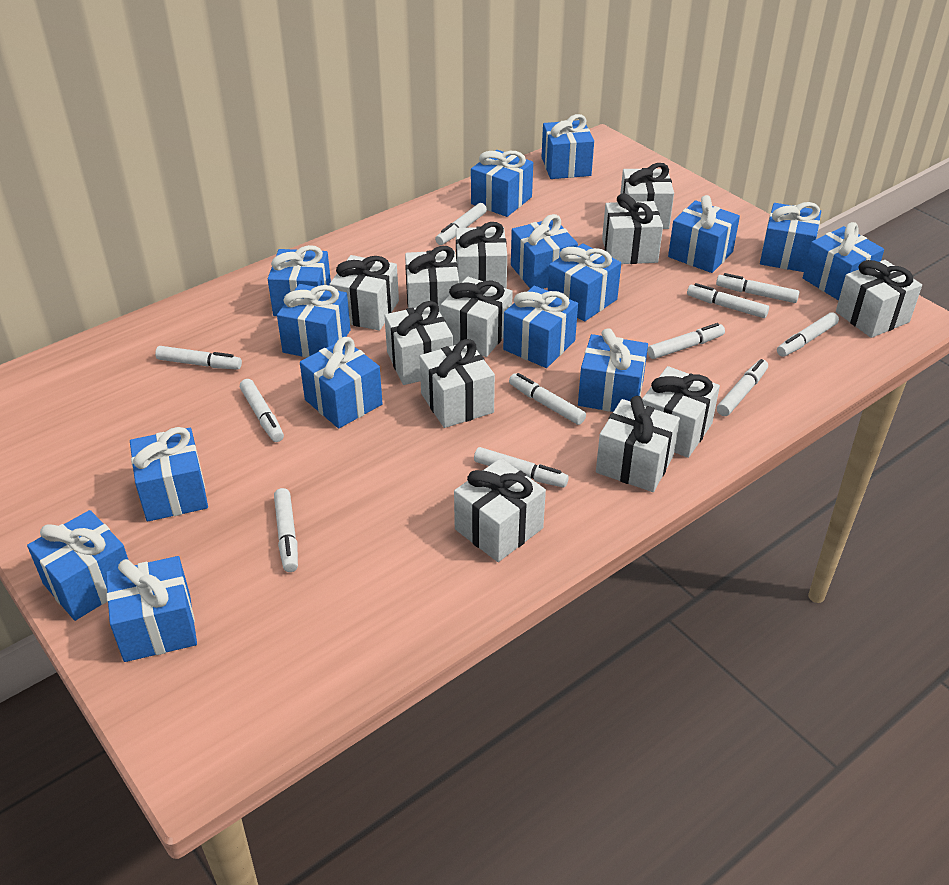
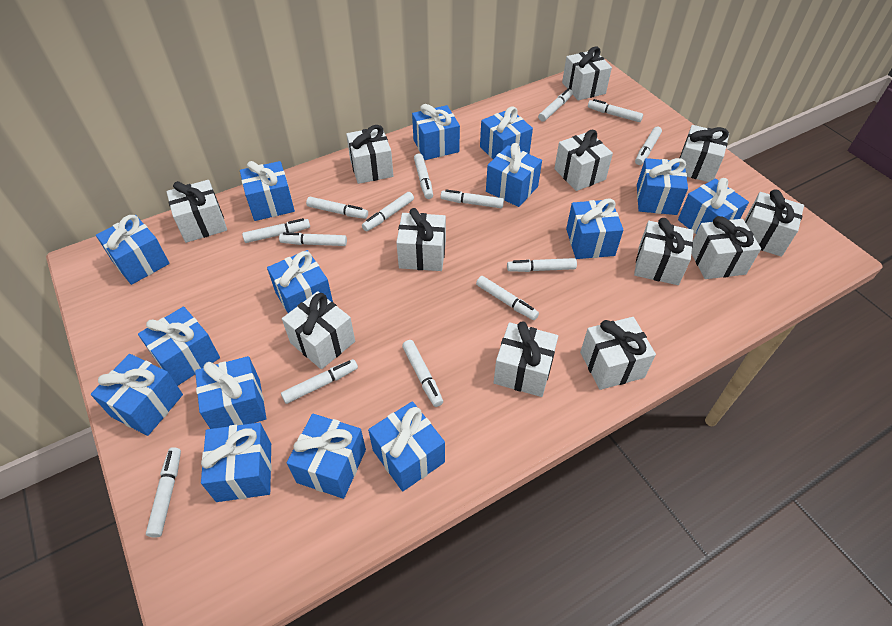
white marker: 11 -> 14

